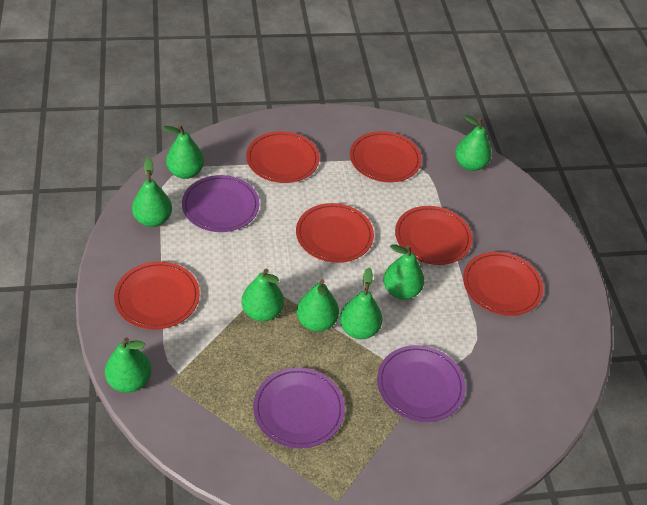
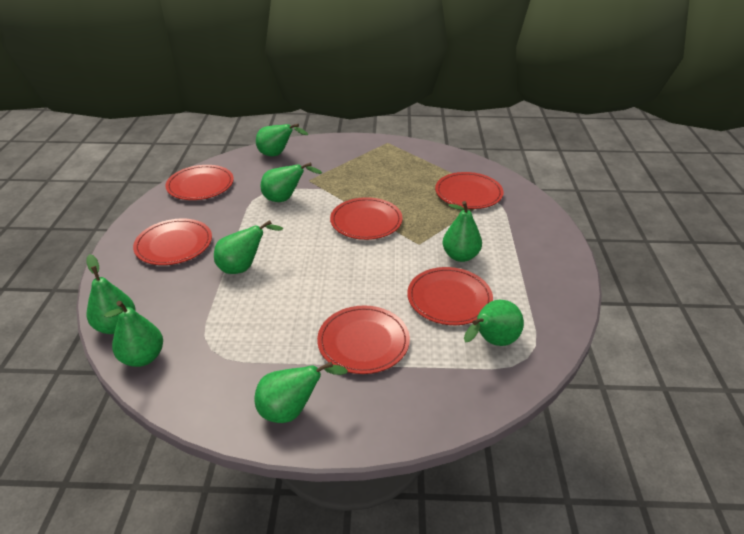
purple plate: 3 -> 0

